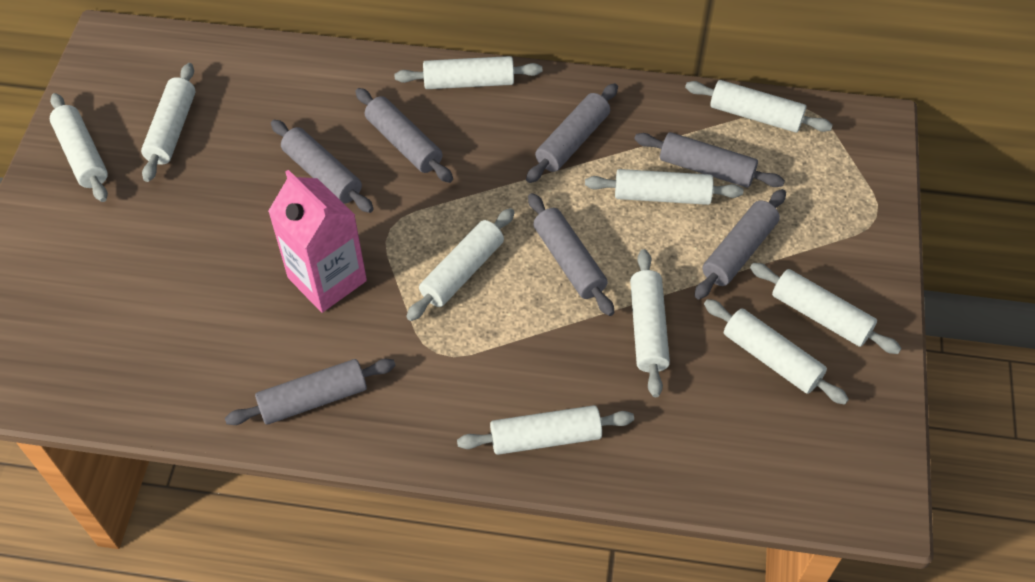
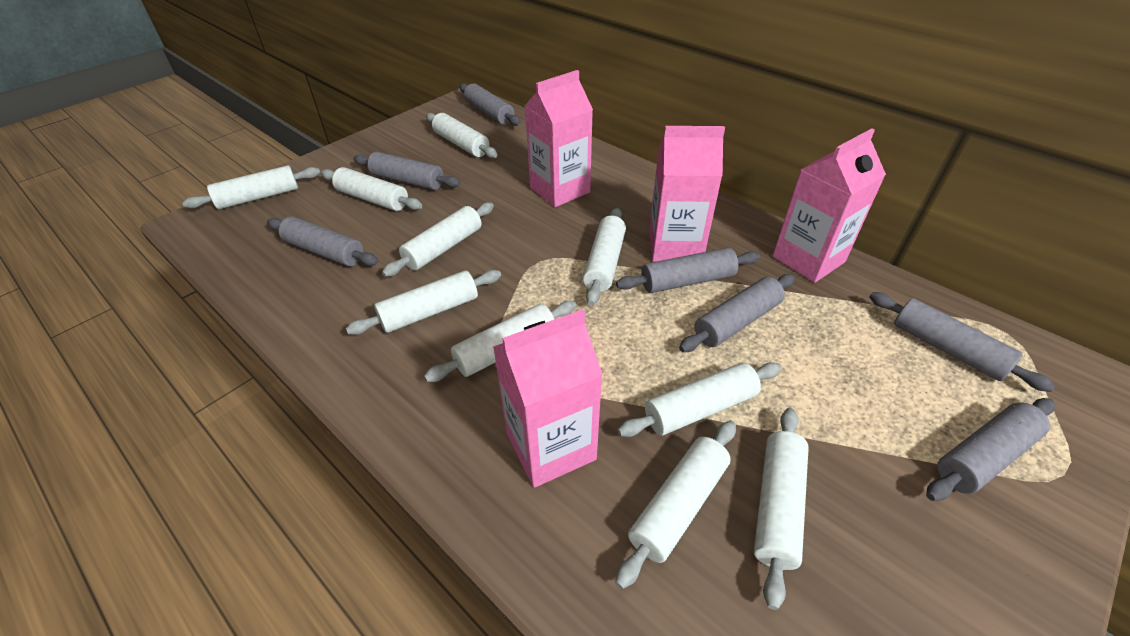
pink carton: 1 -> 4

